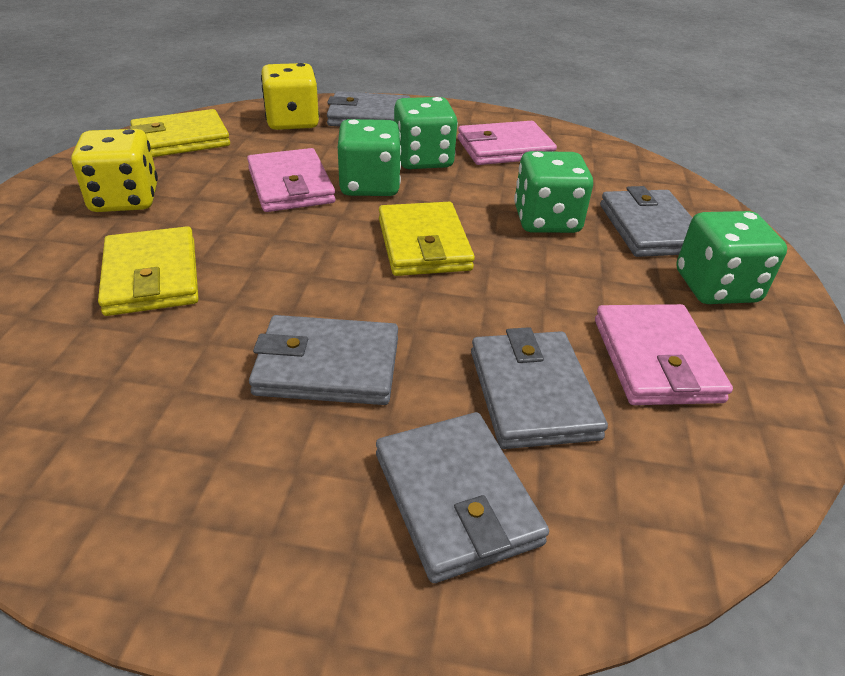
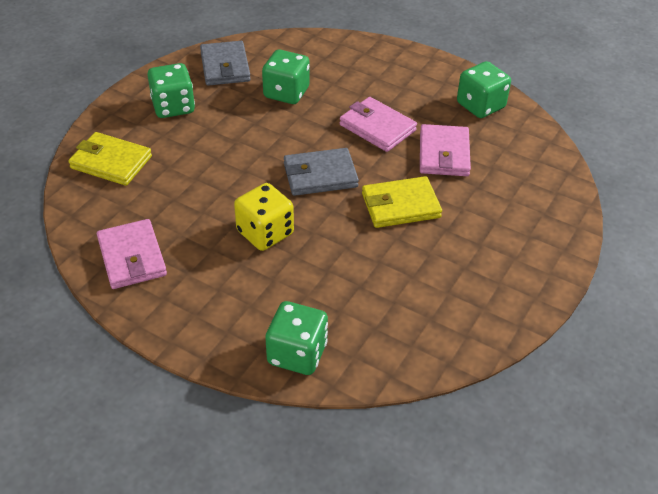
grey wallet: 5 -> 2
yellow dice: 2 -> 1
yellow wallet: 3 -> 2

